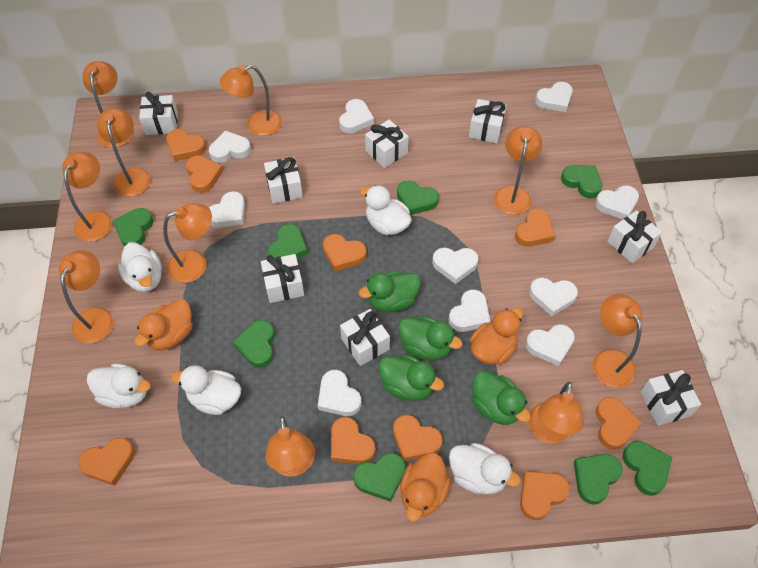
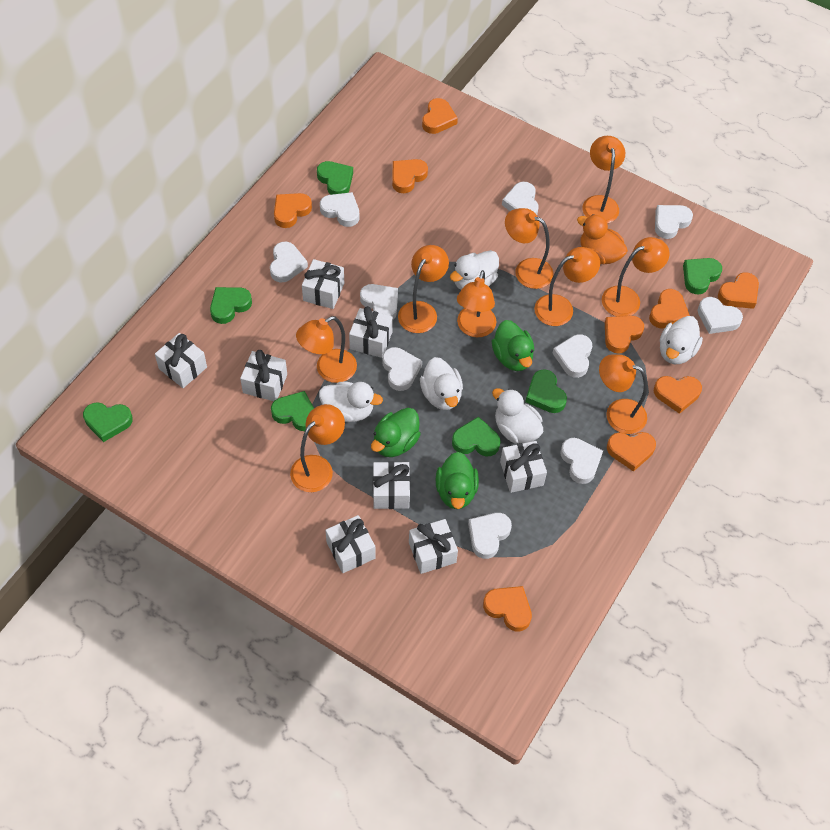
green duck: 4 -> 3
green heart: 8 -> 7
orange duck: 3 -> 1
orange lamp: 10 -> 9

